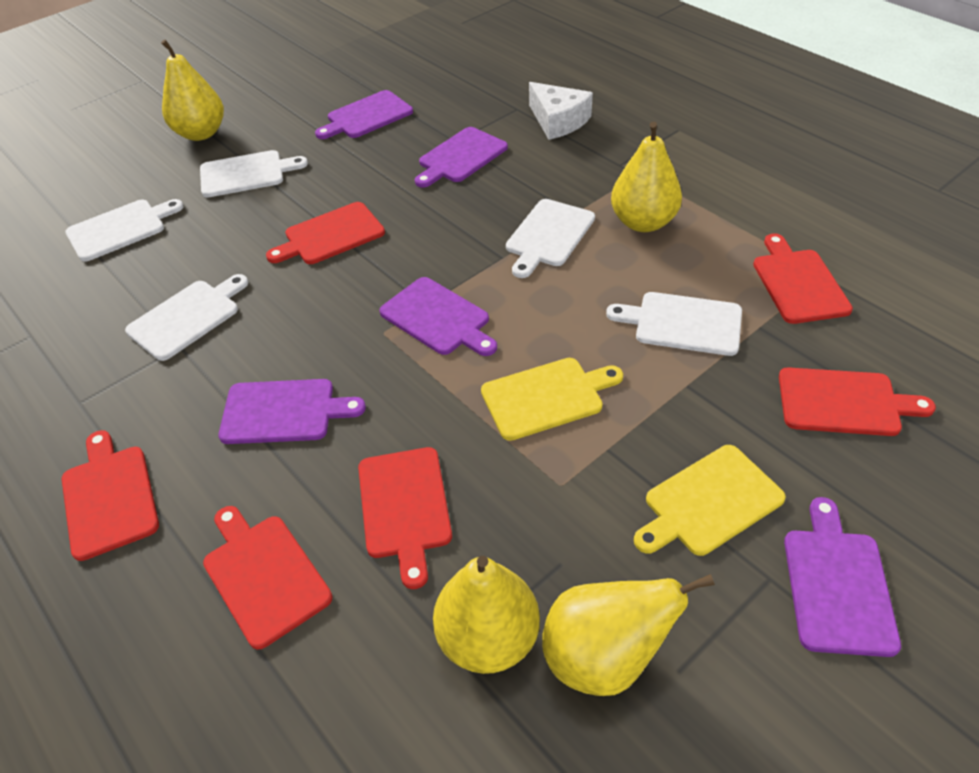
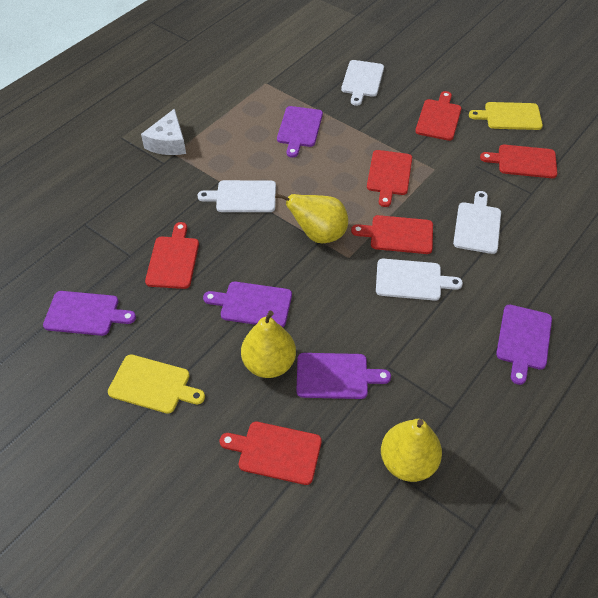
white cutting board: 5 -> 4
yellow pear: 4 -> 3

